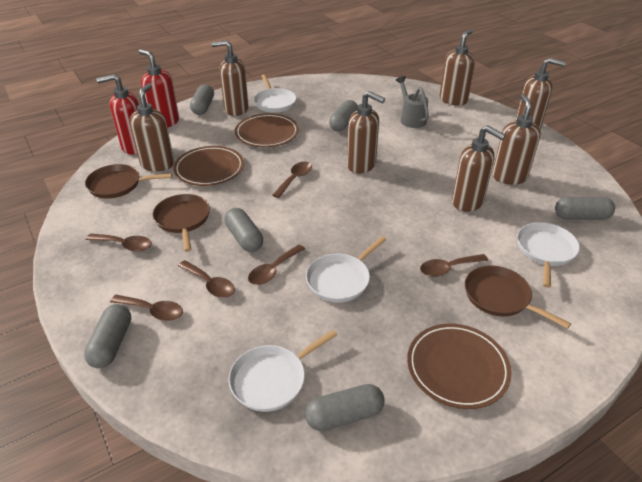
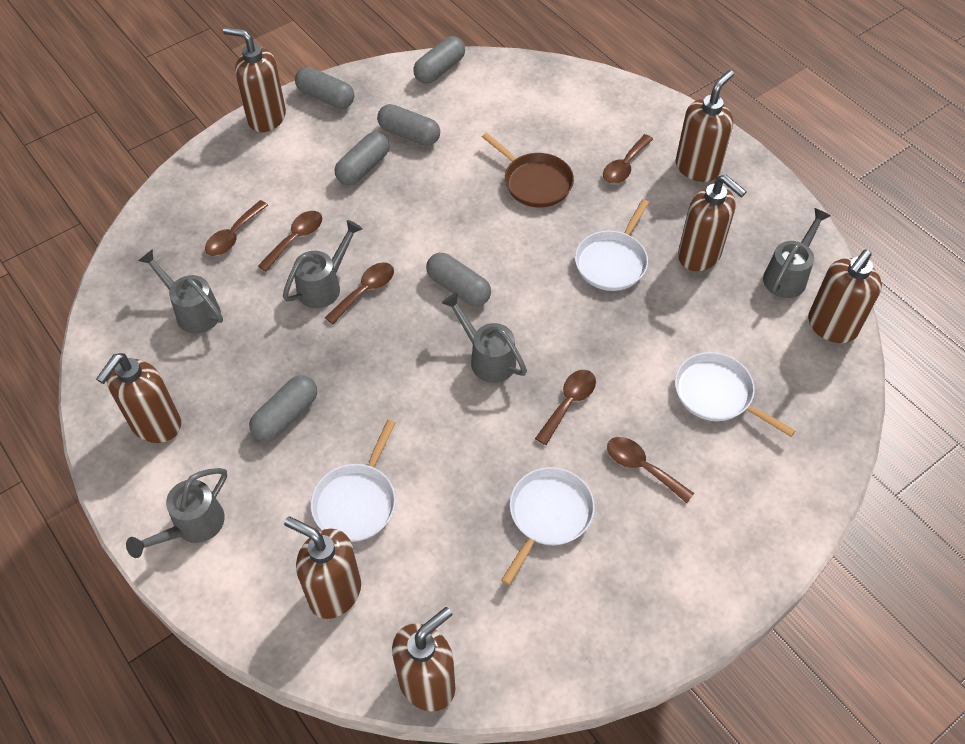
brown pan: 3 -> 1
brown plate: 3 -> 0
grey watering can: 1 -> 5
red soap dispenser: 2 -> 0

